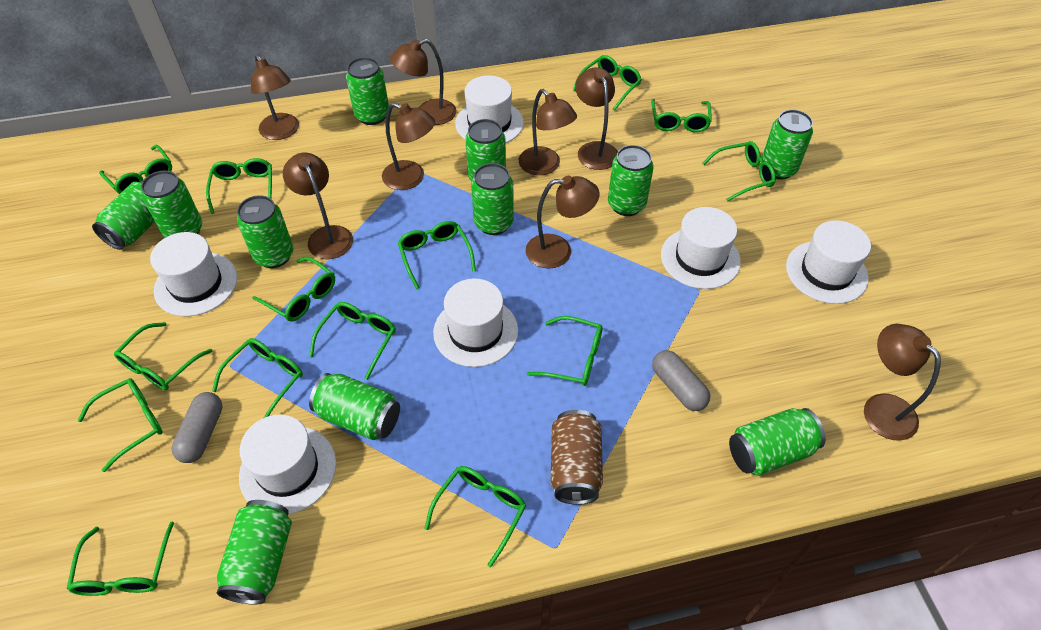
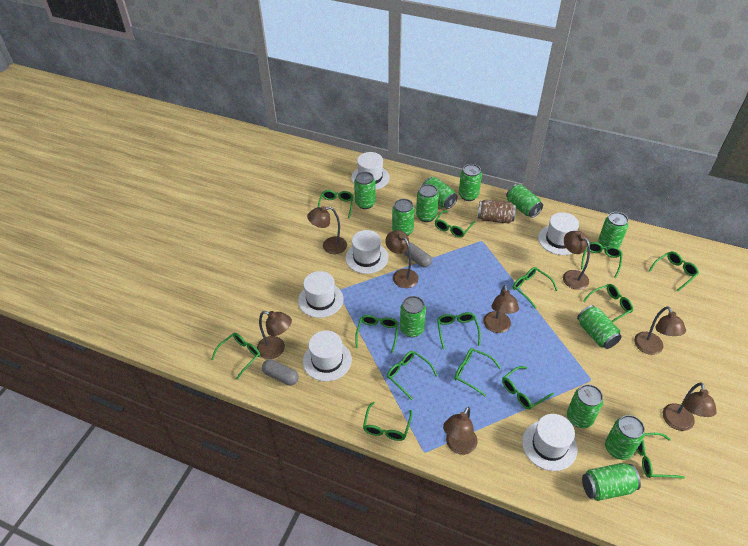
green can: 11 -> 12

